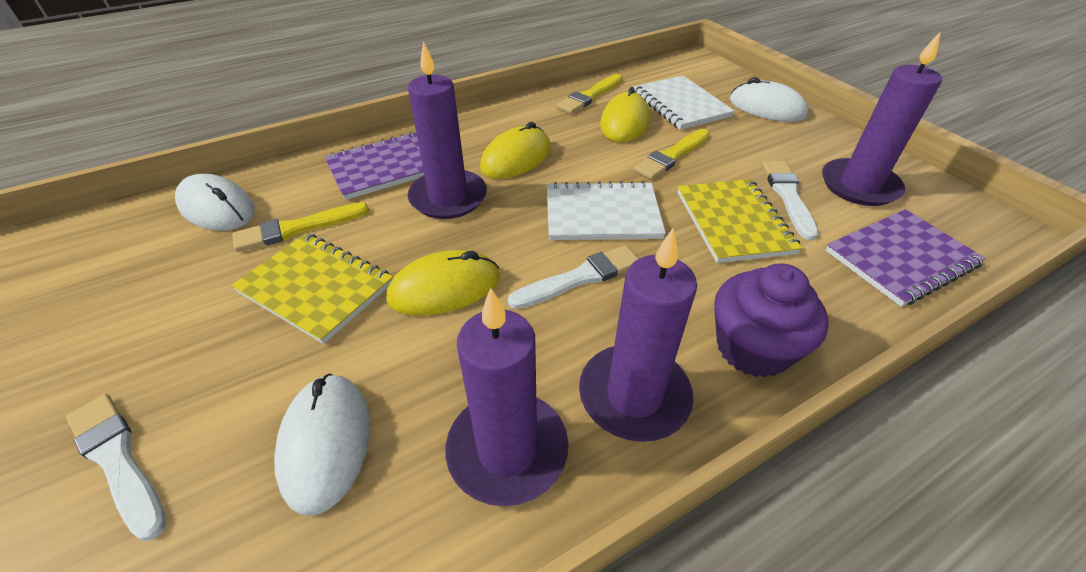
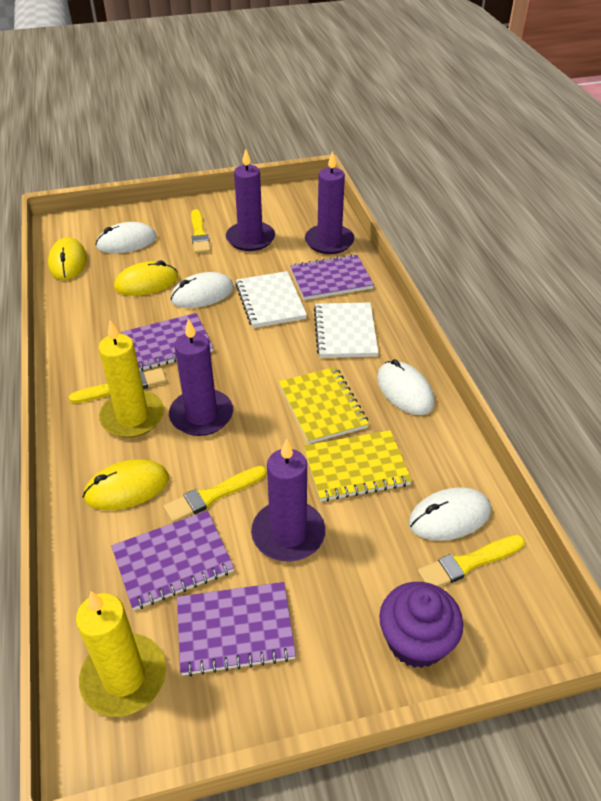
purple notebook: 2 -> 4
white brush: 3 -> 0
white mouse: 3 -> 4
yellow brush: 3 -> 4
yellow candle: 0 -> 2

